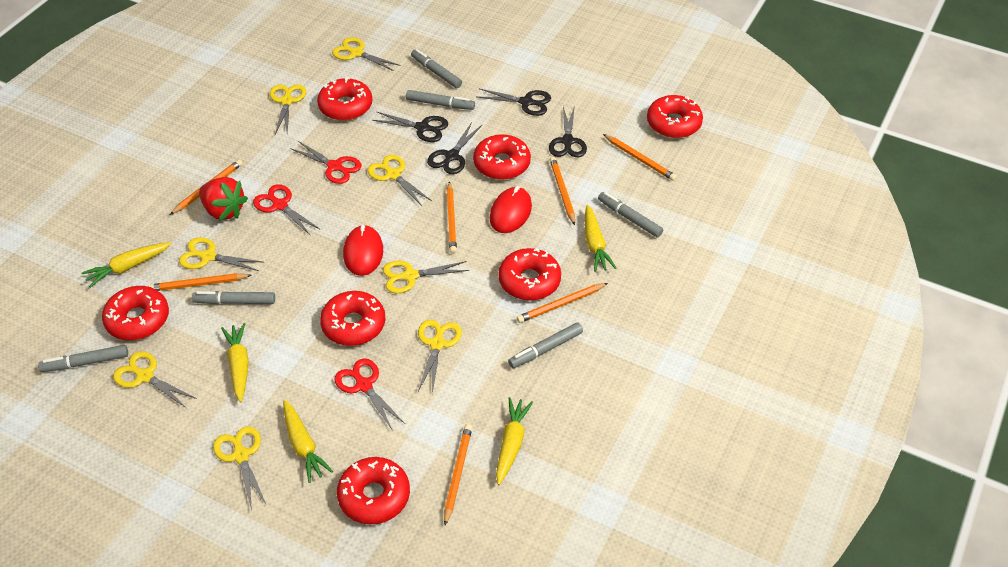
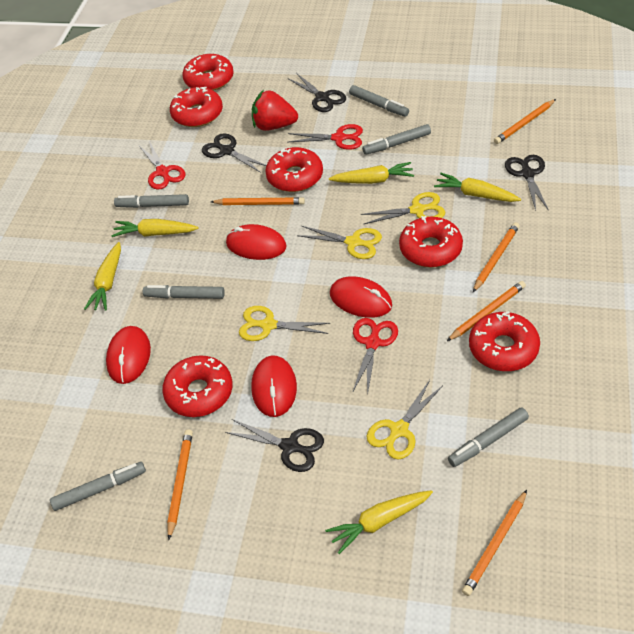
orange pencil: 7 -> 6
red donut: 7 -> 6
red mouse: 2 -> 4
yellow scissors: 8 -> 4

